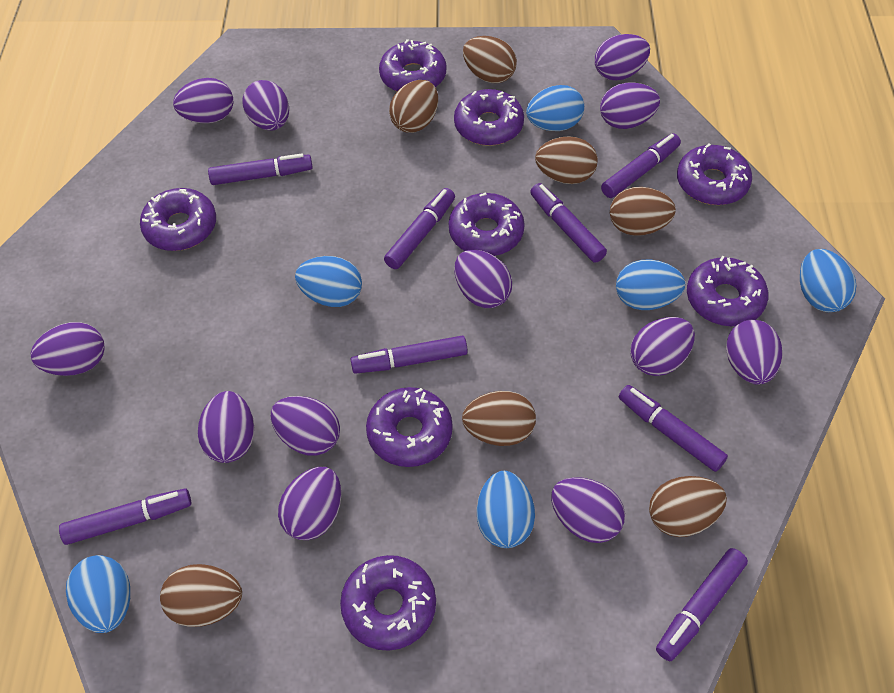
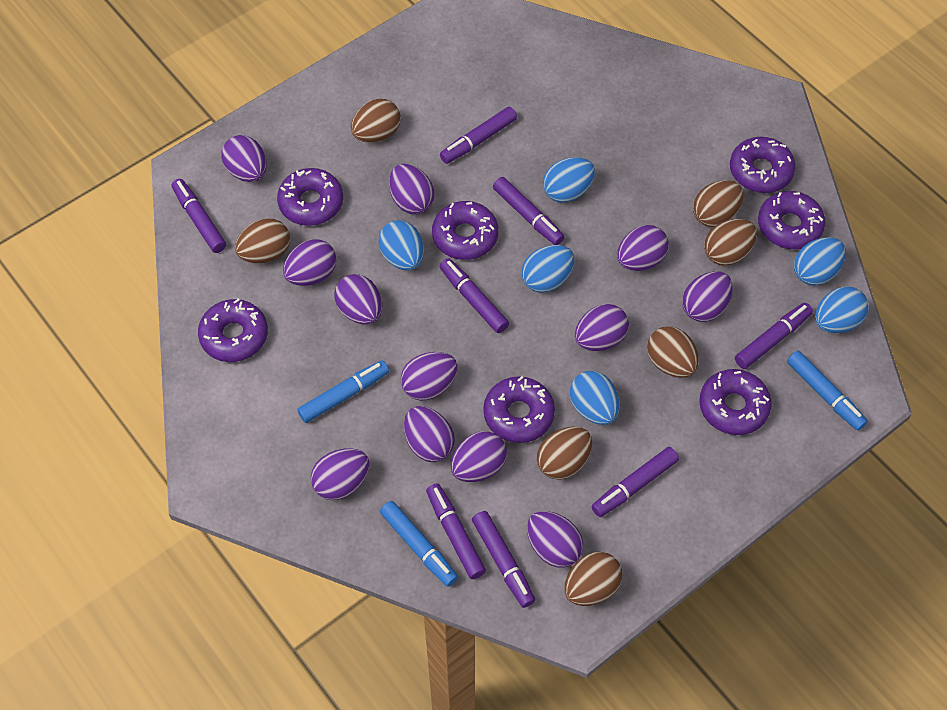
blue marker: 0 -> 3
purple donut: 8 -> 7

